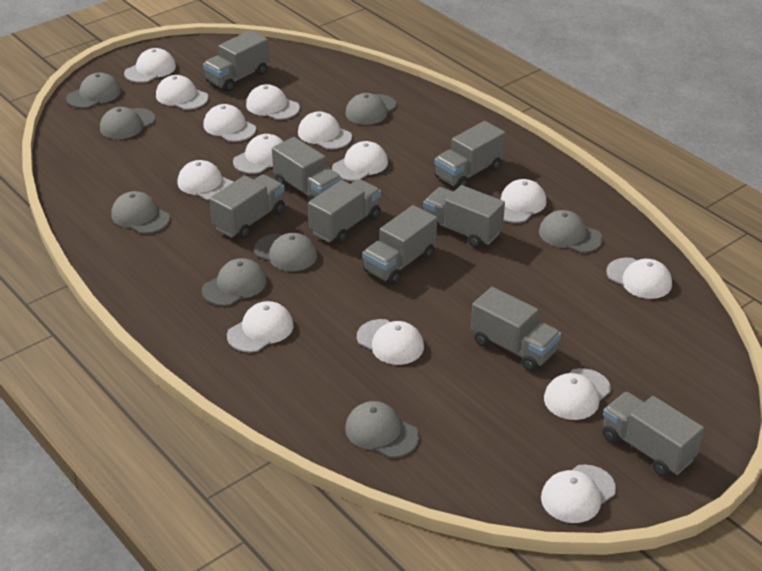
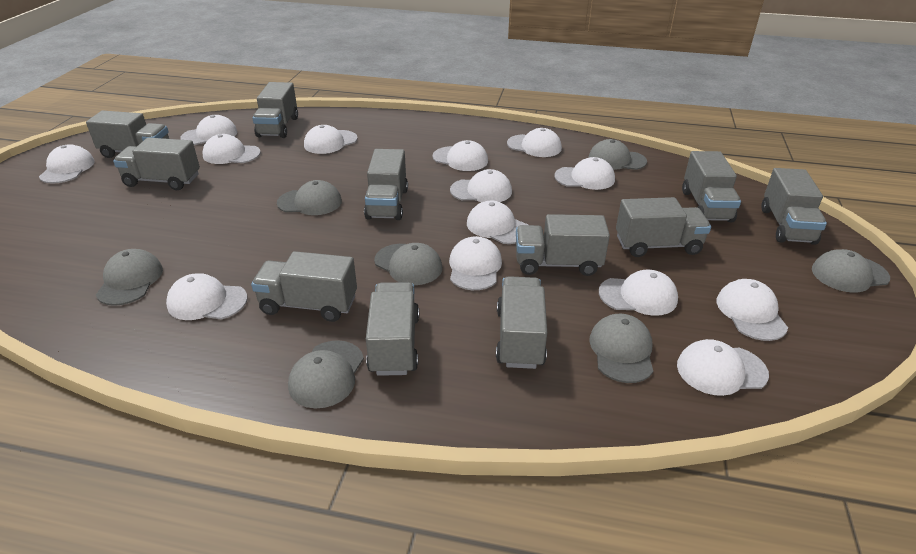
grey cap: 8 -> 7
grey truck: 9 -> 11

